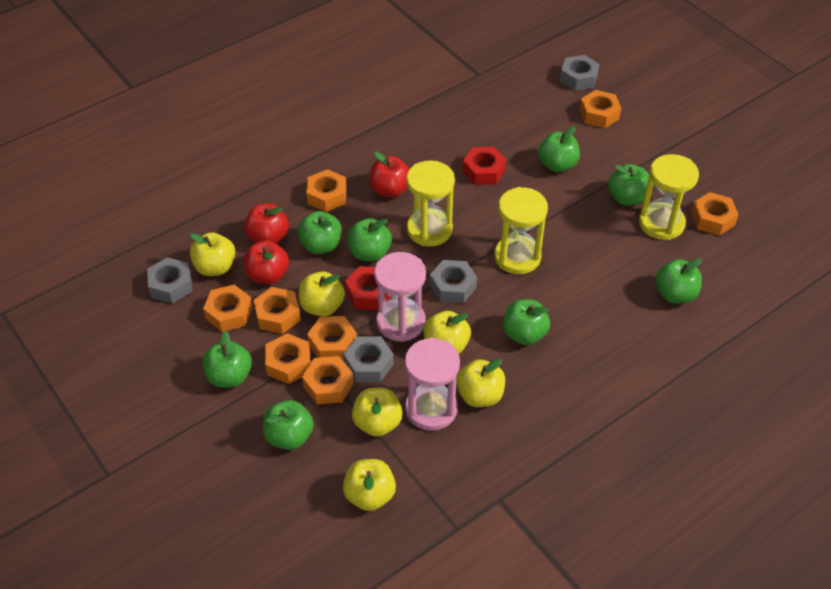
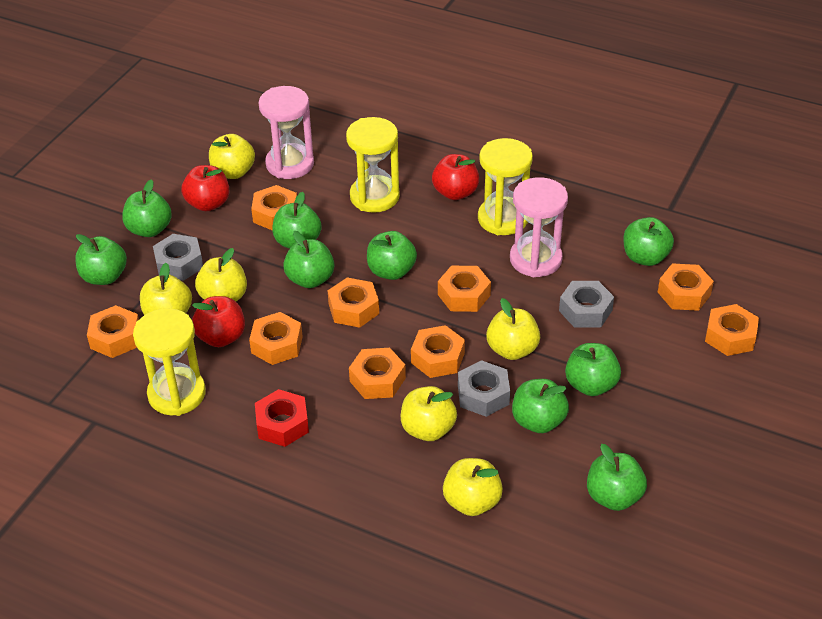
green apple: 8 -> 9
grey nut: 4 -> 3
orange nut: 8 -> 9
red nut: 2 -> 1

